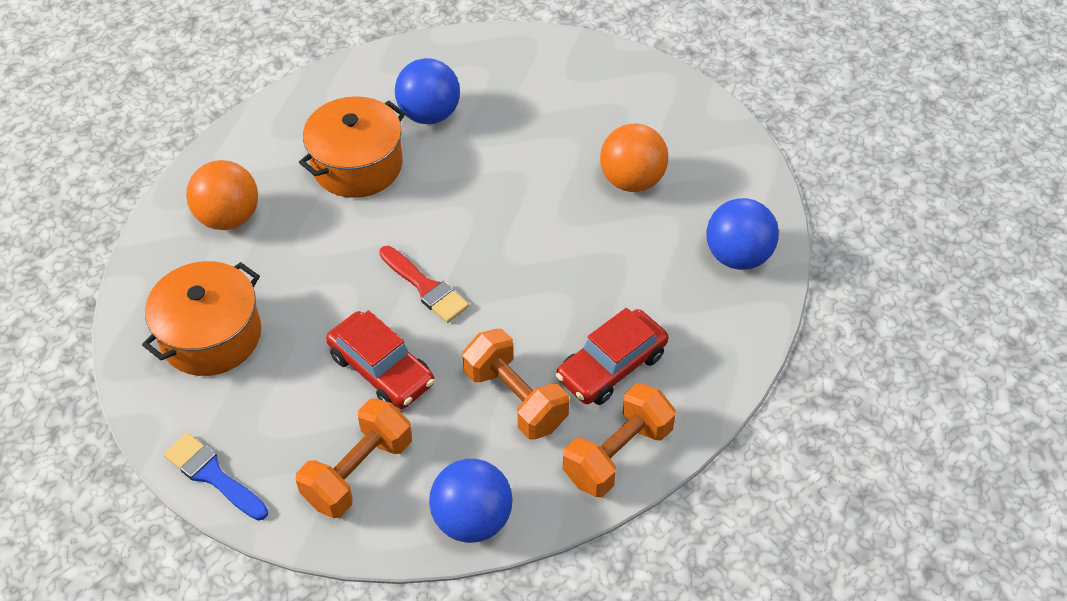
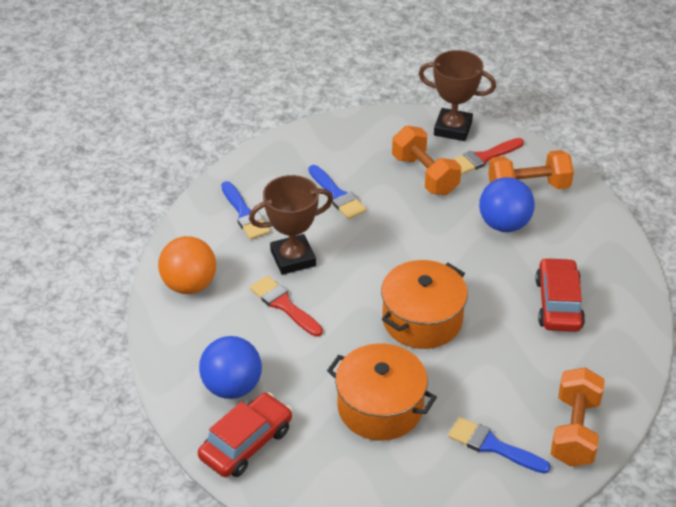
blue ball: 3 -> 2
blue brush: 1 -> 3
brown trophy: 0 -> 2
orange ball: 2 -> 1
red brush: 1 -> 2

